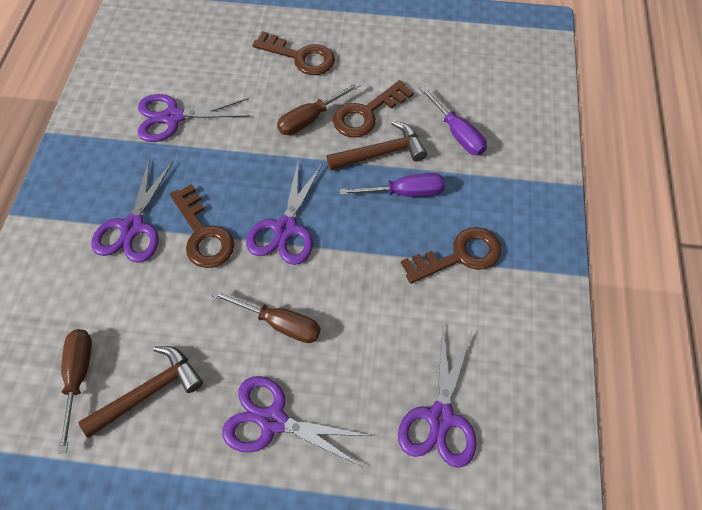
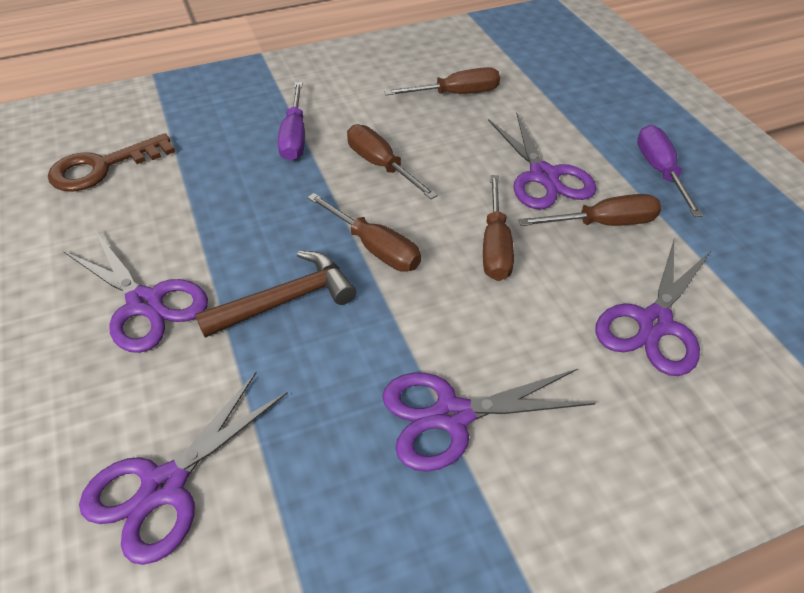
brown hammer: 2 -> 1
brown key: 4 -> 1
brown screwdriver: 3 -> 5

